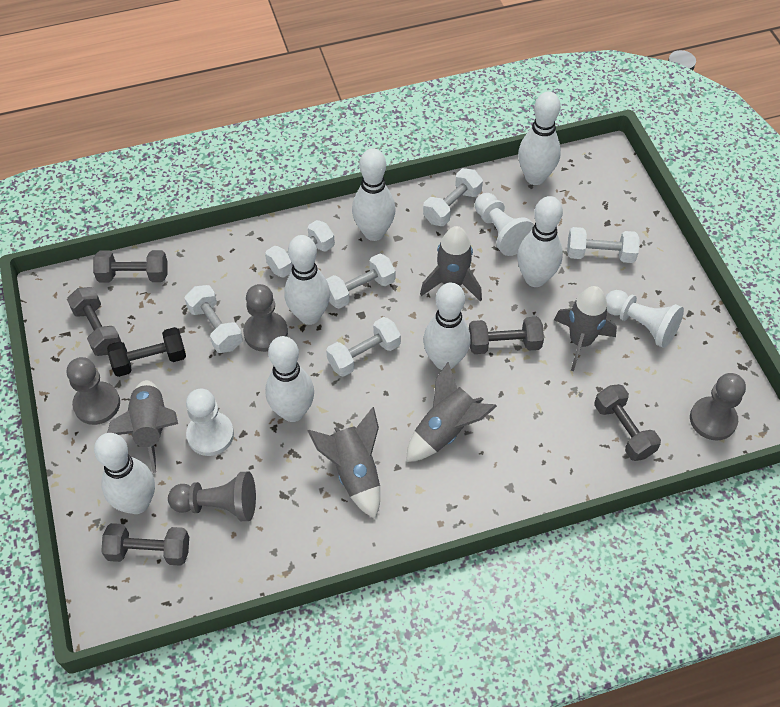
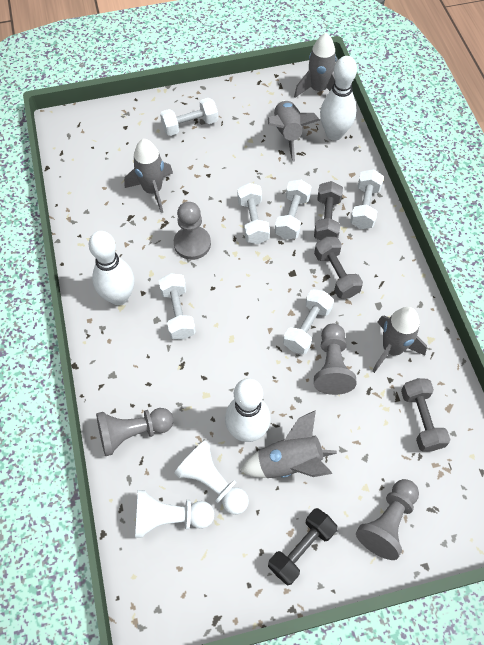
grey dumbbell: 5 -> 3
white bowling pin: 7 -> 3
white pawn: 3 -> 2

